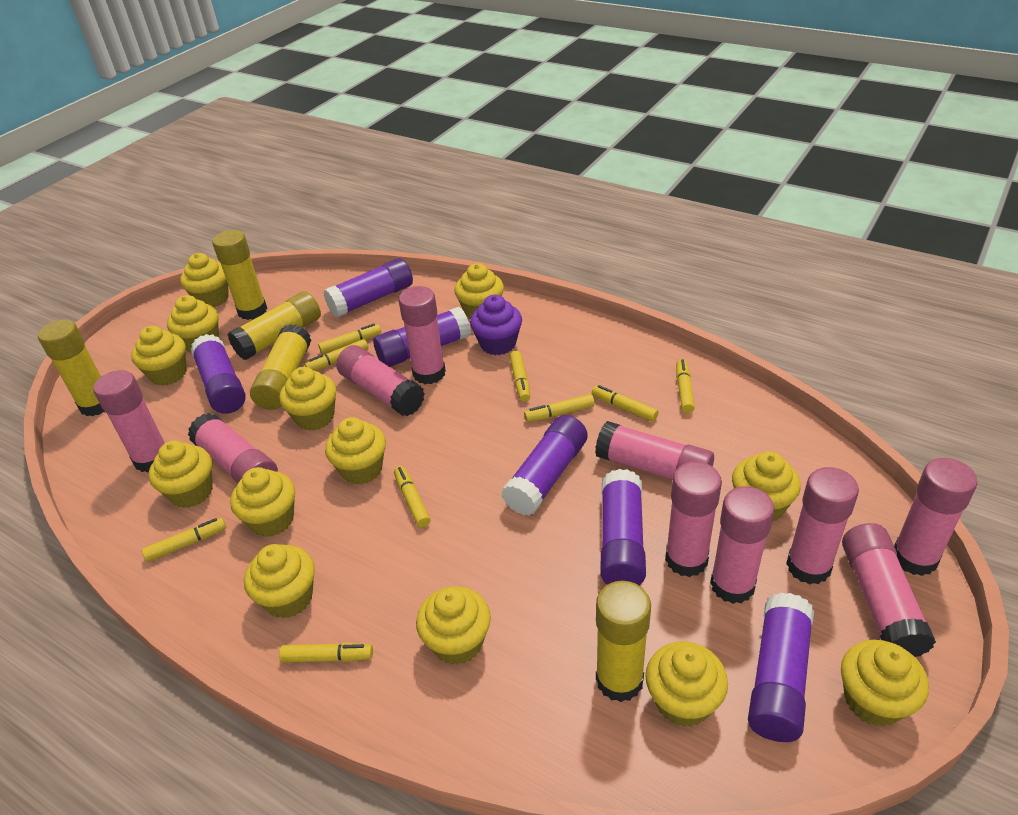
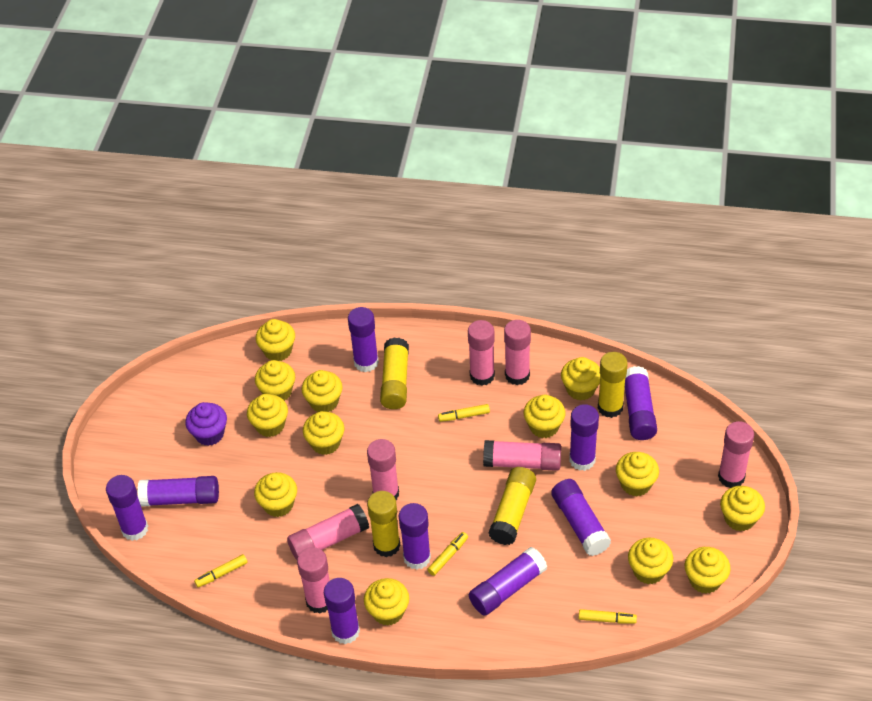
pink glue stick: 10 -> 7
purple glue stick: 6 -> 9
yellow glue stick: 5 -> 4
yellow marker: 9 -> 4

